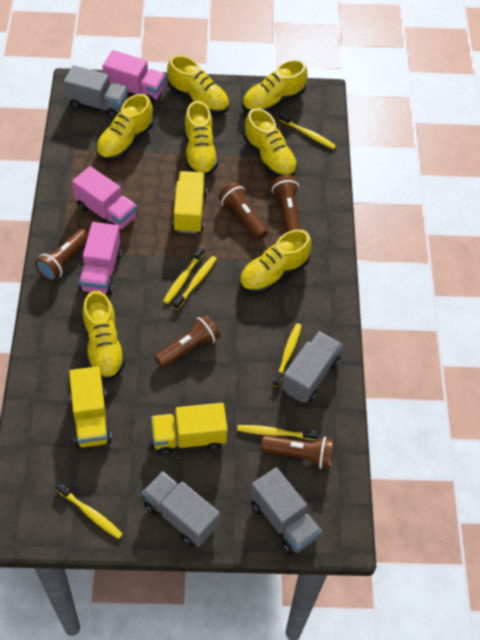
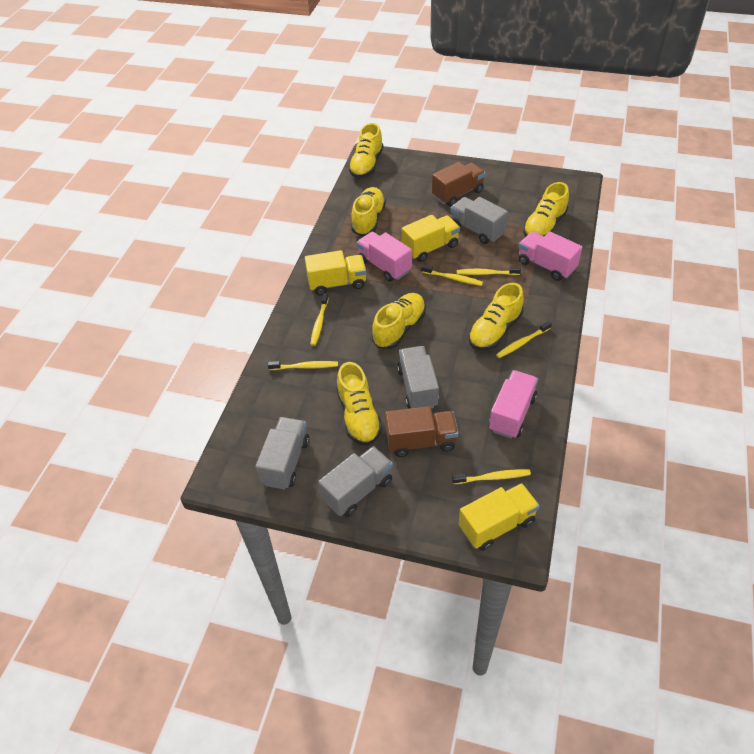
brown flashlight: 5 -> 0
brown truck: 0 -> 2
yellow shoe: 7 -> 6

